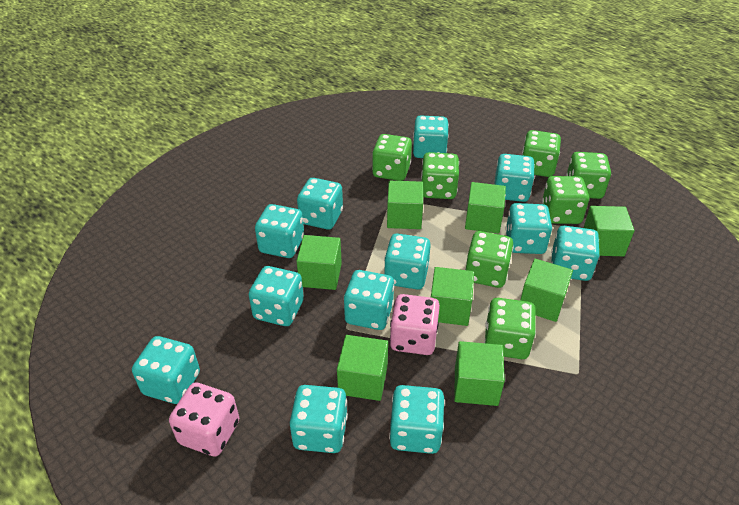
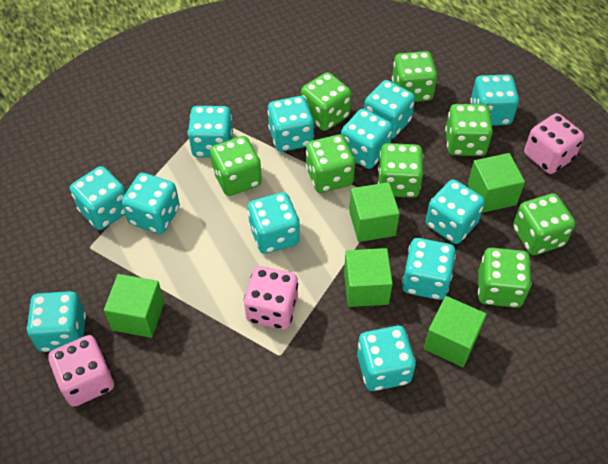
green cube: 8 -> 5
green dice: 7 -> 8
pink dice: 2 -> 3

